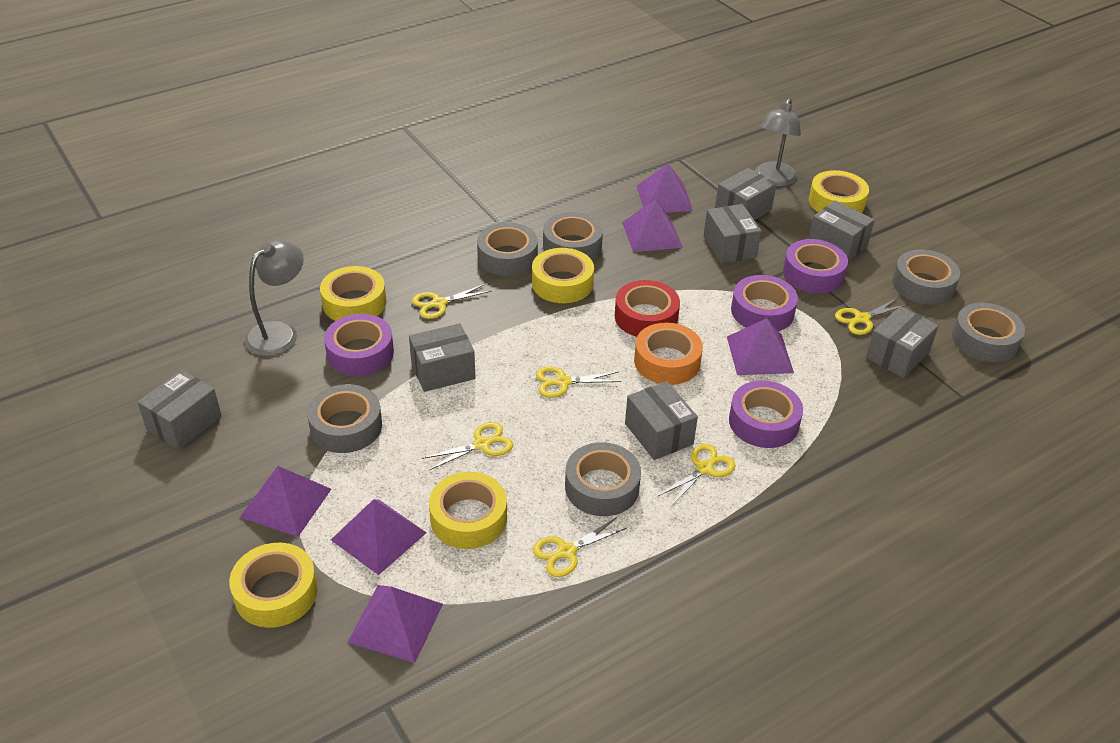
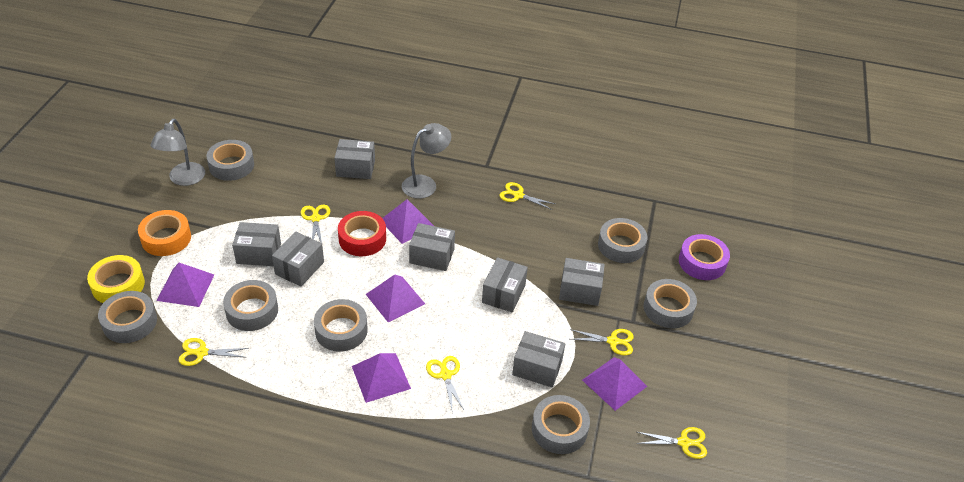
grey tape: 6 -> 7
purple pyramid: 6 -> 5
purple tape: 4 -> 1
yellow tape: 5 -> 1

